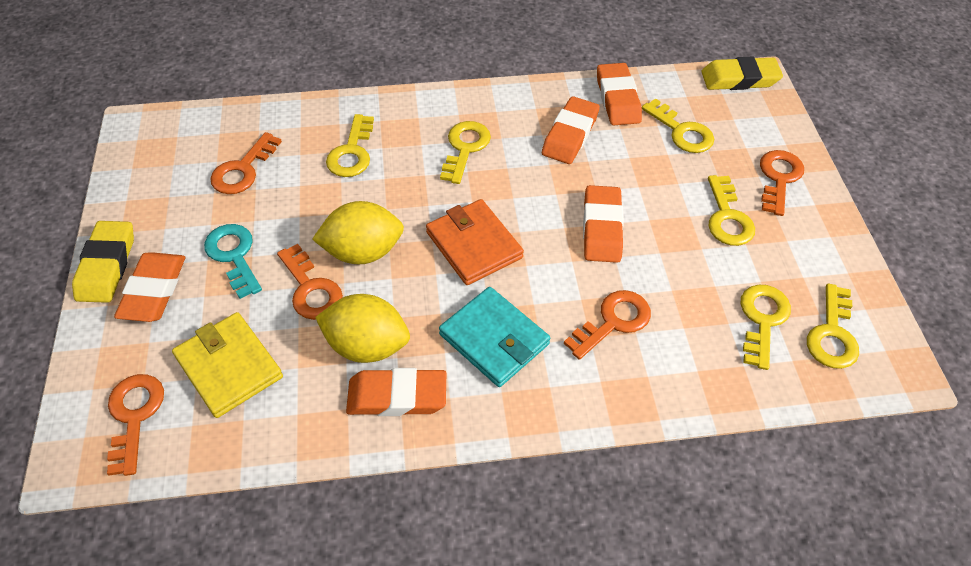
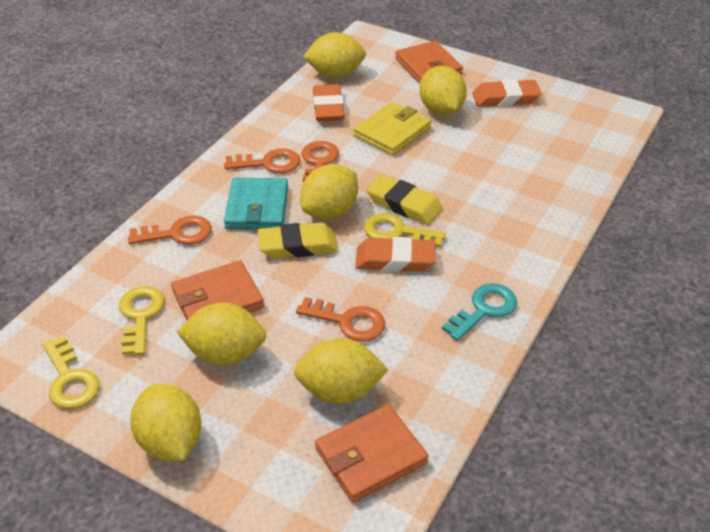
orange eraser: 5 -> 3
orange key: 5 -> 4
orange wallet: 1 -> 3
yellow key: 6 -> 3
yellow lemon: 2 -> 6

